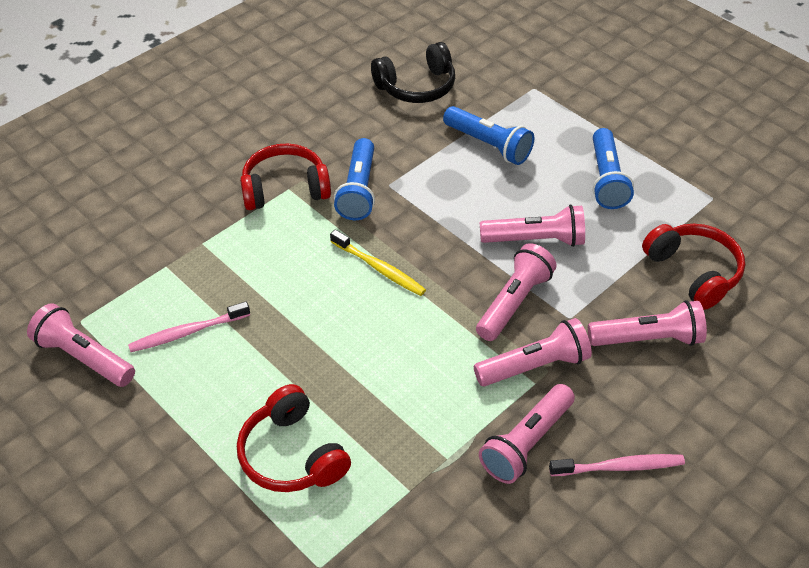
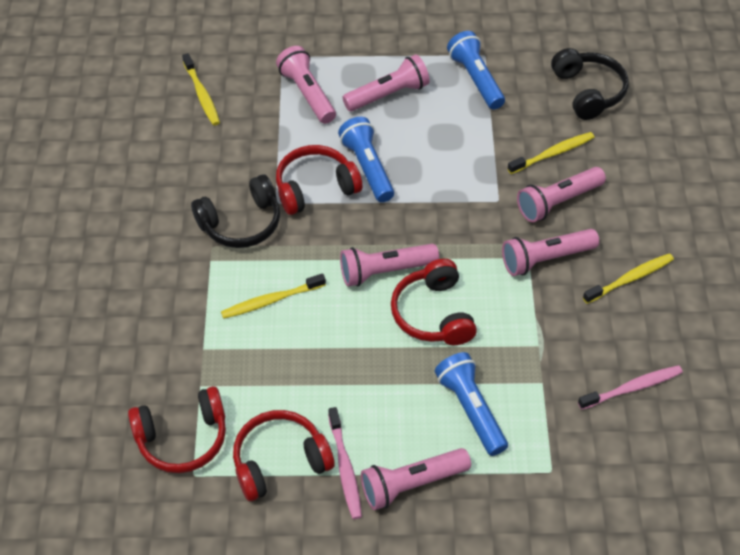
black headphones: 1 -> 2
red headphones: 3 -> 4
yellow toothbrush: 1 -> 4

